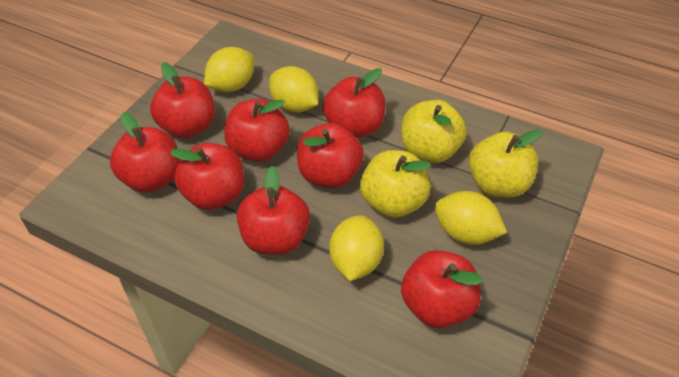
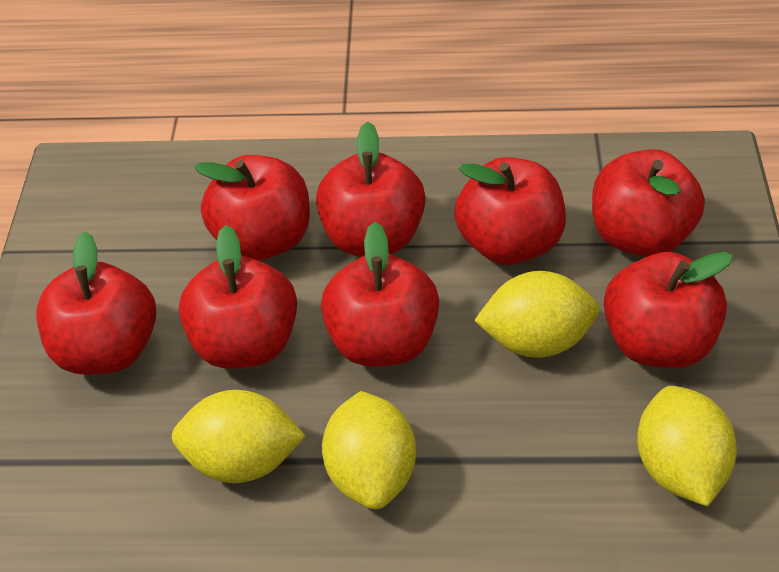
yellow apple: 3 -> 0

